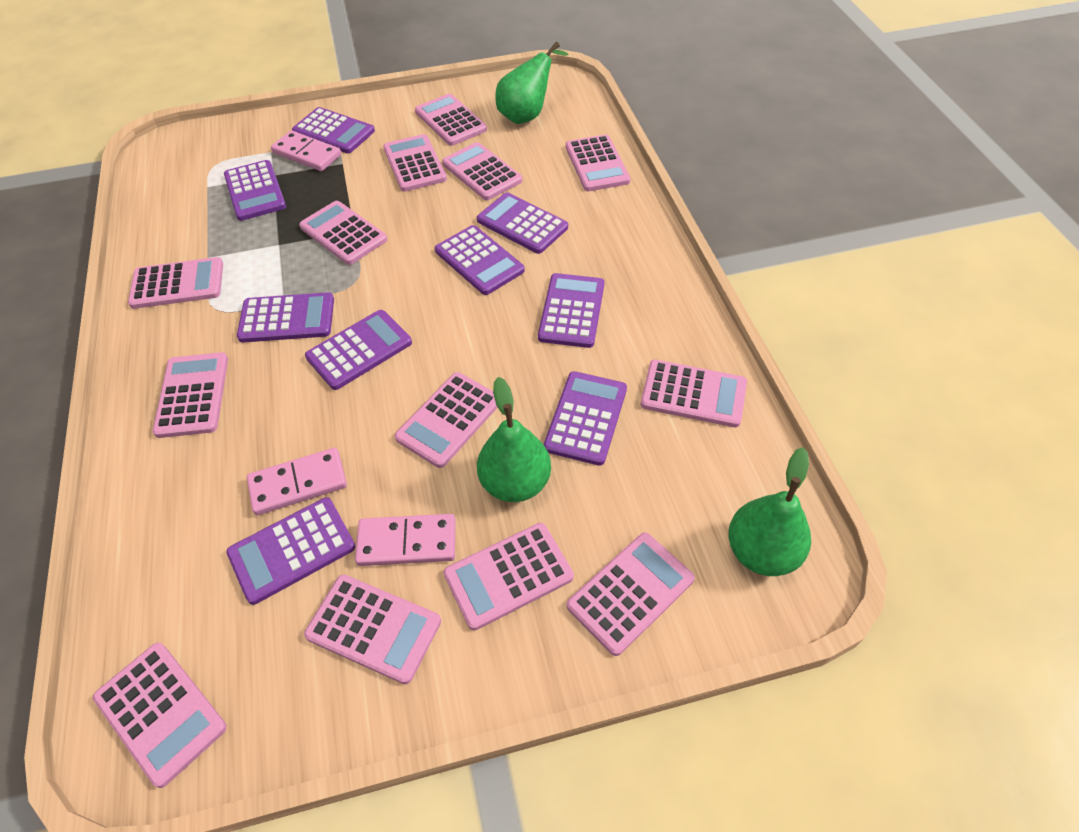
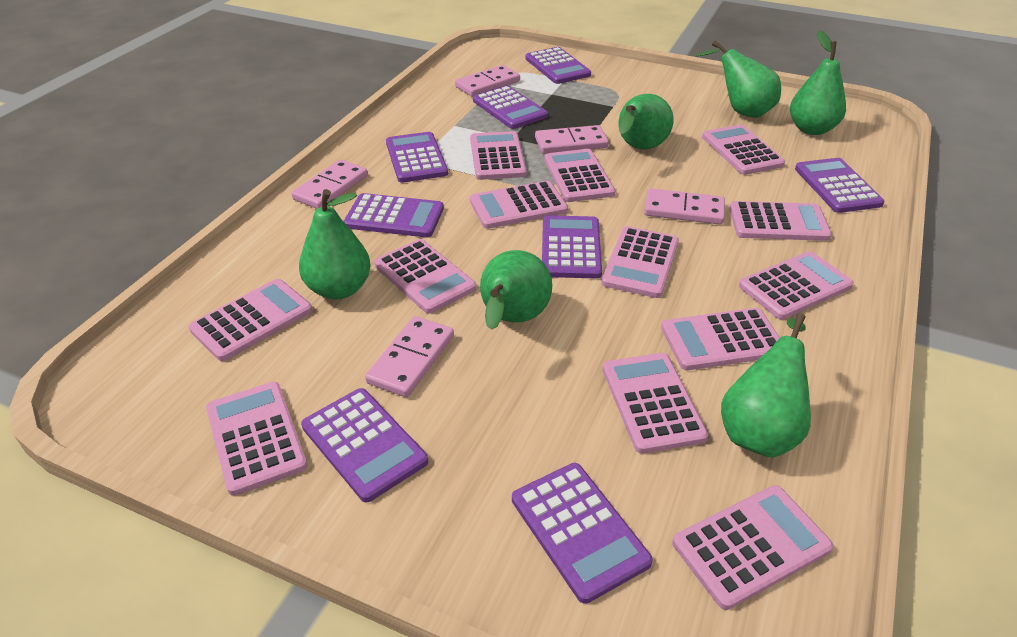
green pear: 3 -> 6
pink domino: 3 -> 5
purple calculator: 9 -> 8

